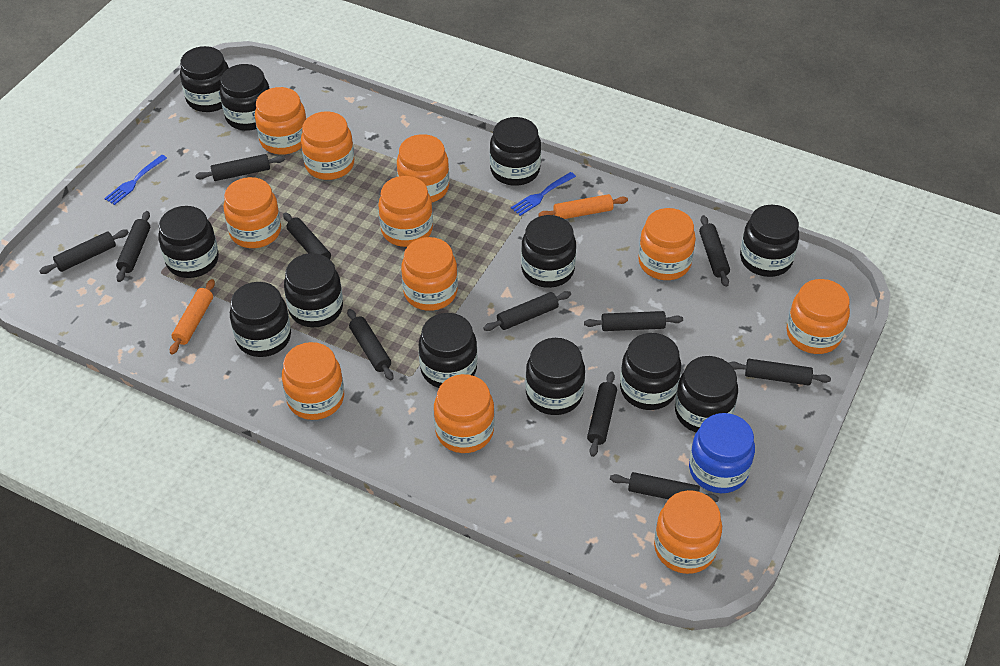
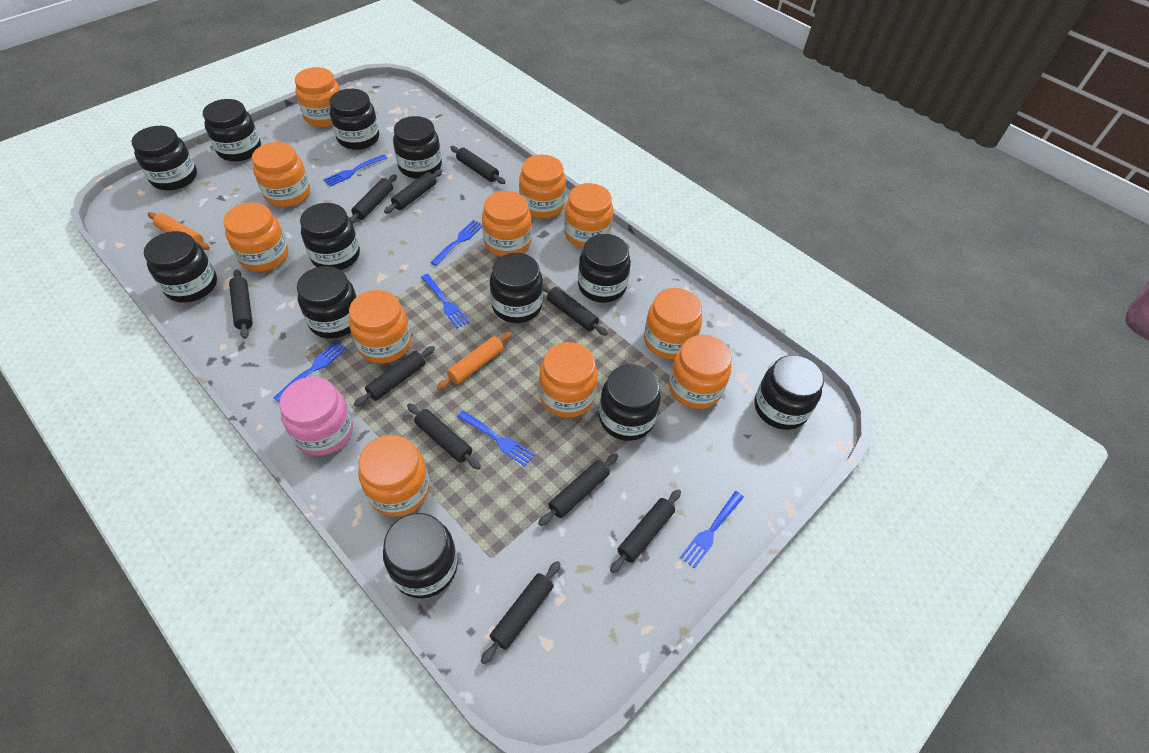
black rolling pin: 11 -> 10
blue fork: 2 -> 6
blue jar: 1 -> 0
pink jar: 0 -> 1

